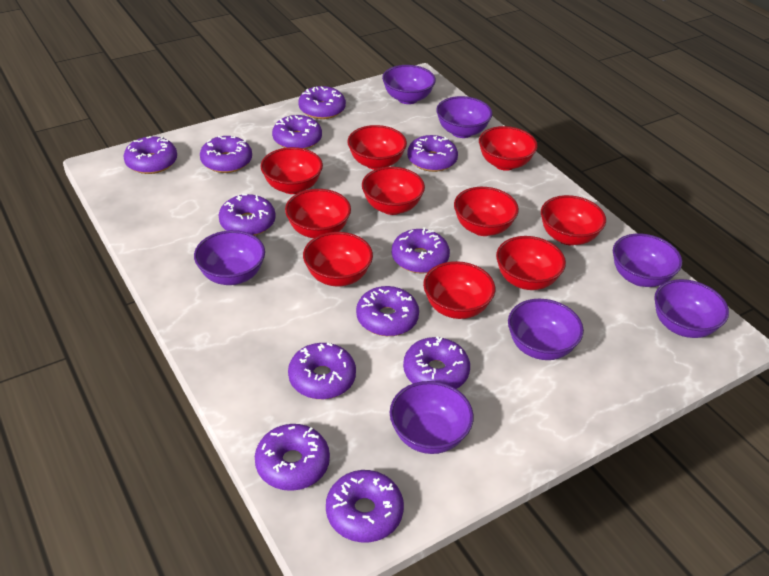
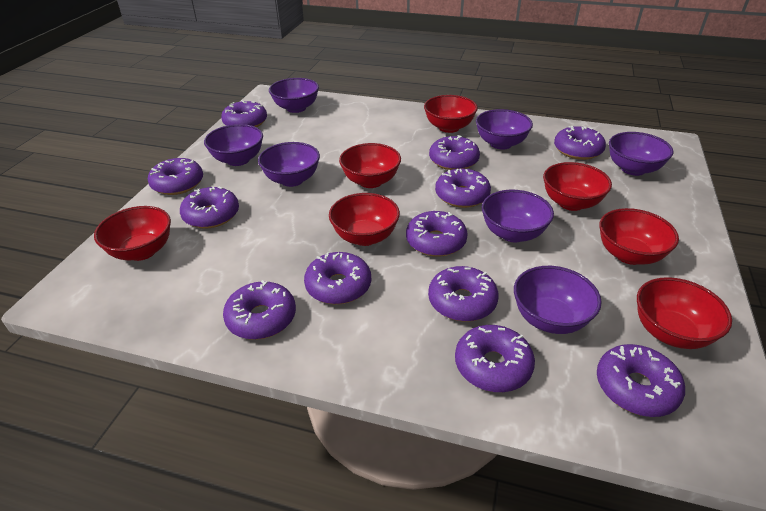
red bowl: 10 -> 7

